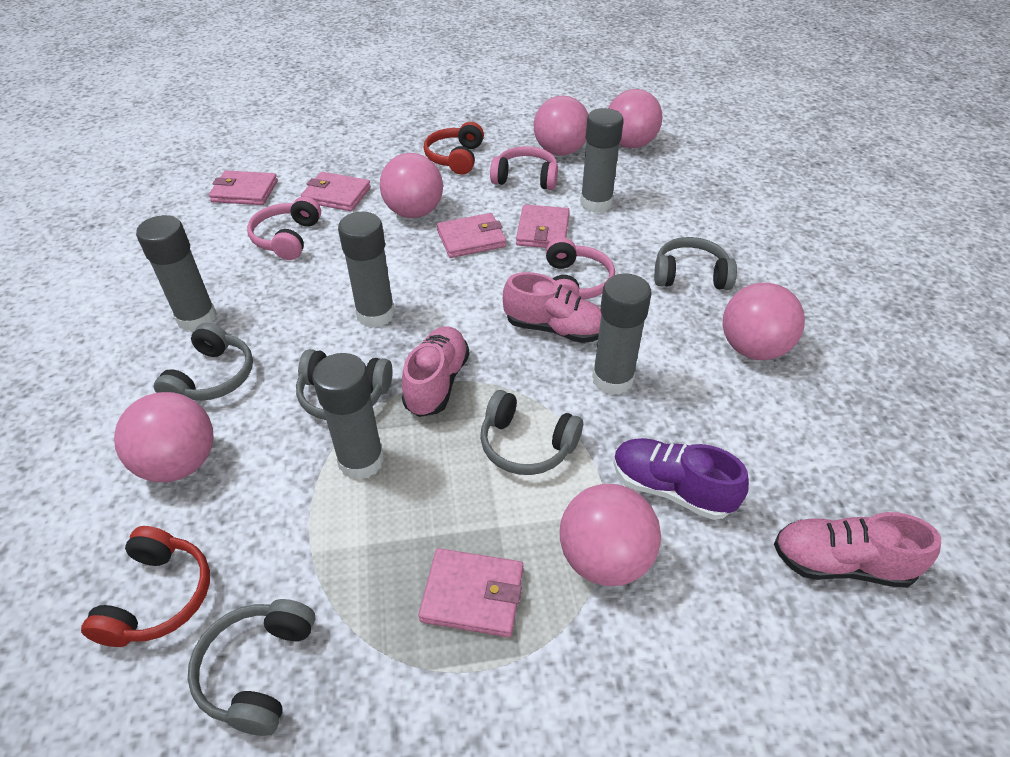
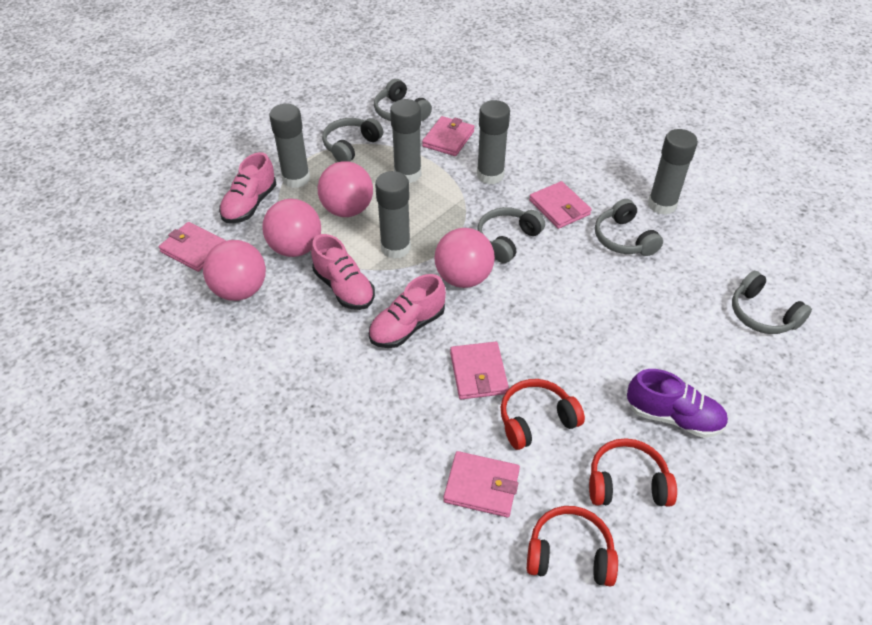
pink ball: 6 -> 4
pink headphones: 3 -> 0
red headphones: 2 -> 3

